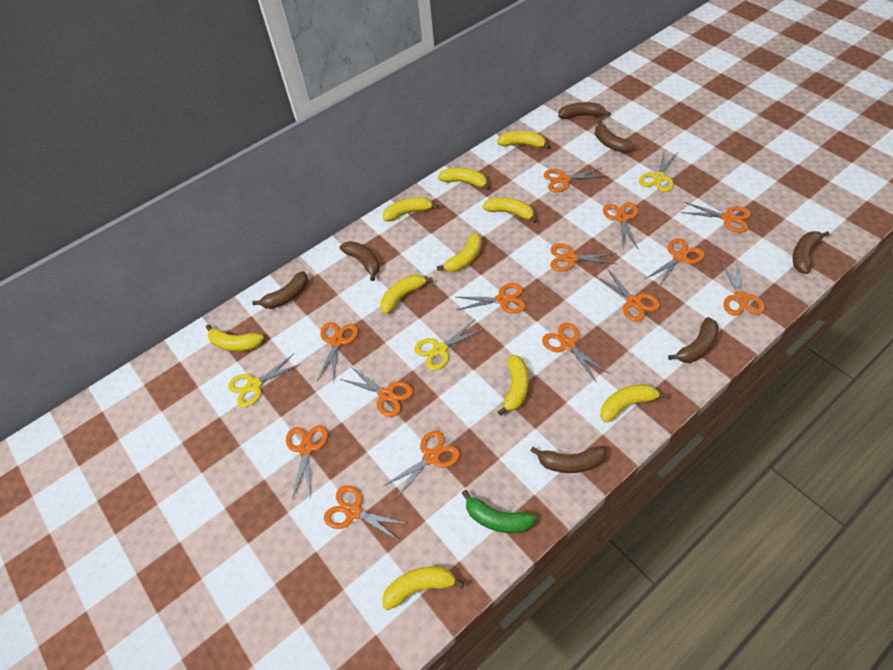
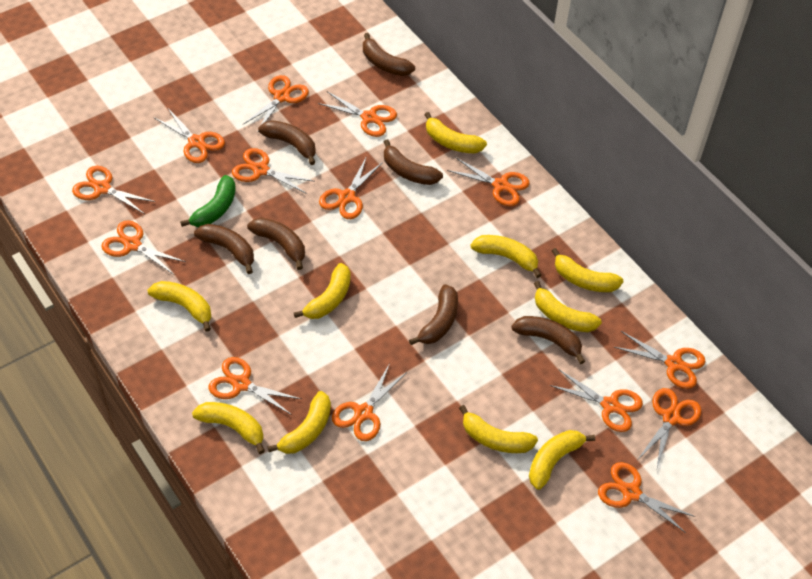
yellow scissors: 3 -> 0

